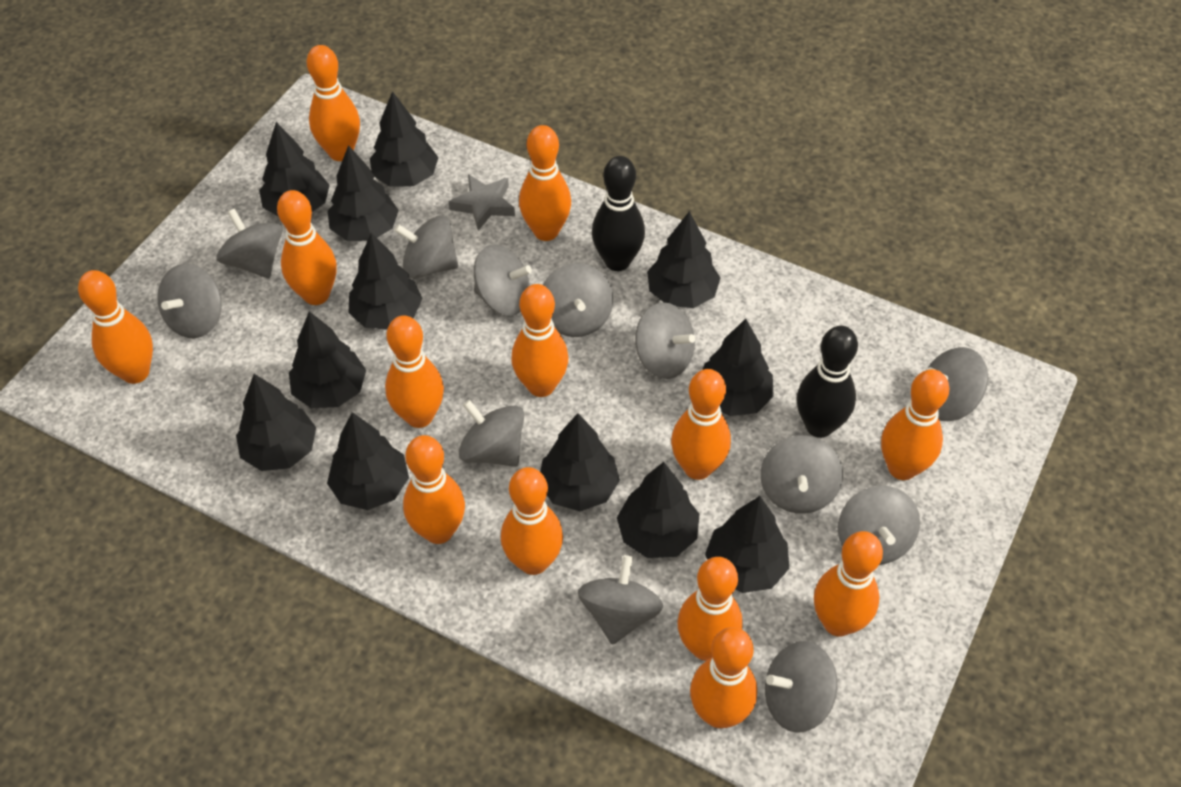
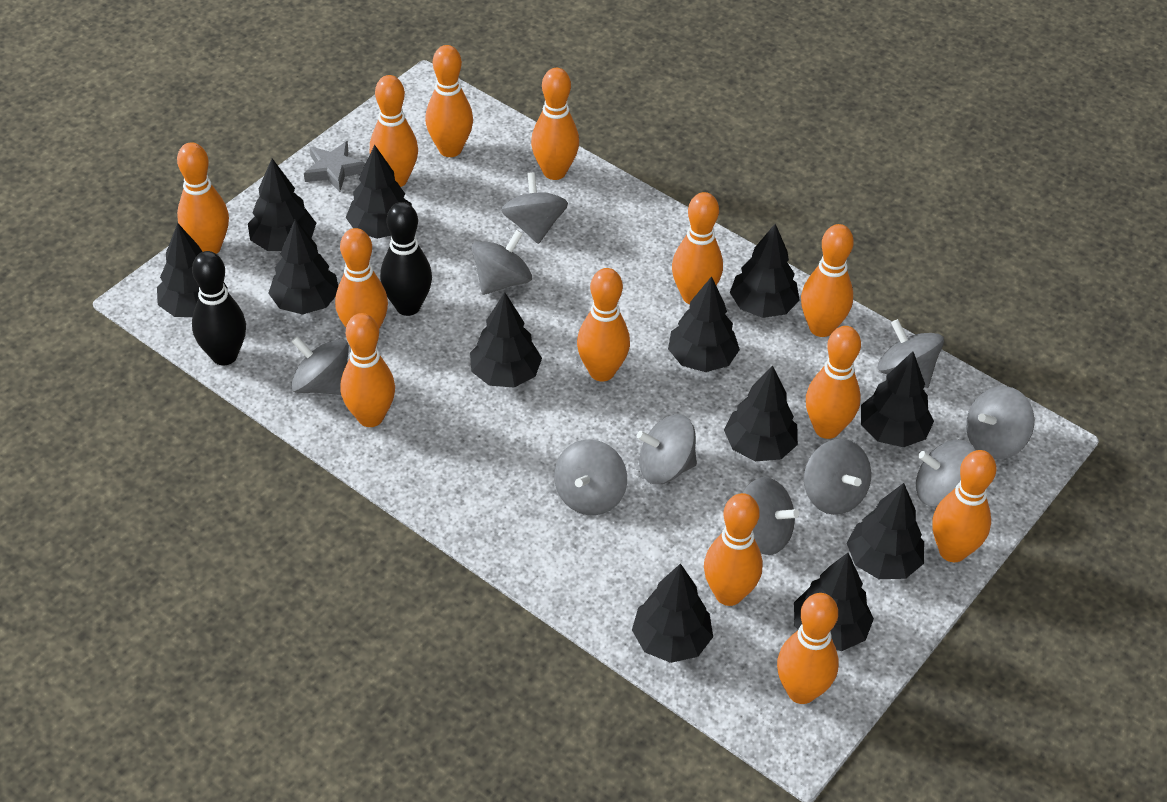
grey spinning top: 12 -> 10

